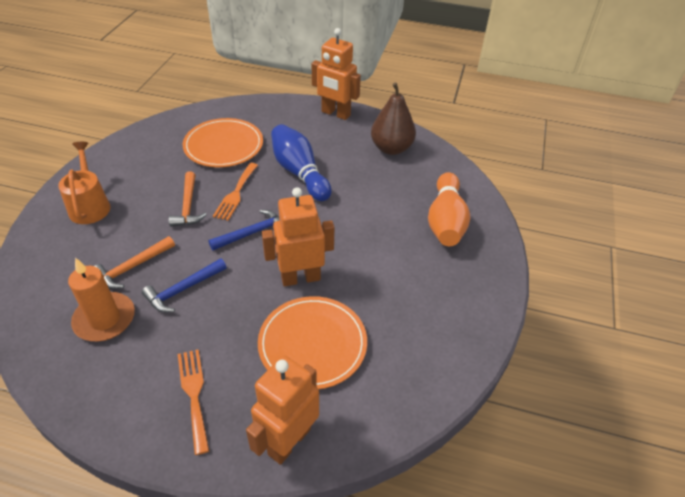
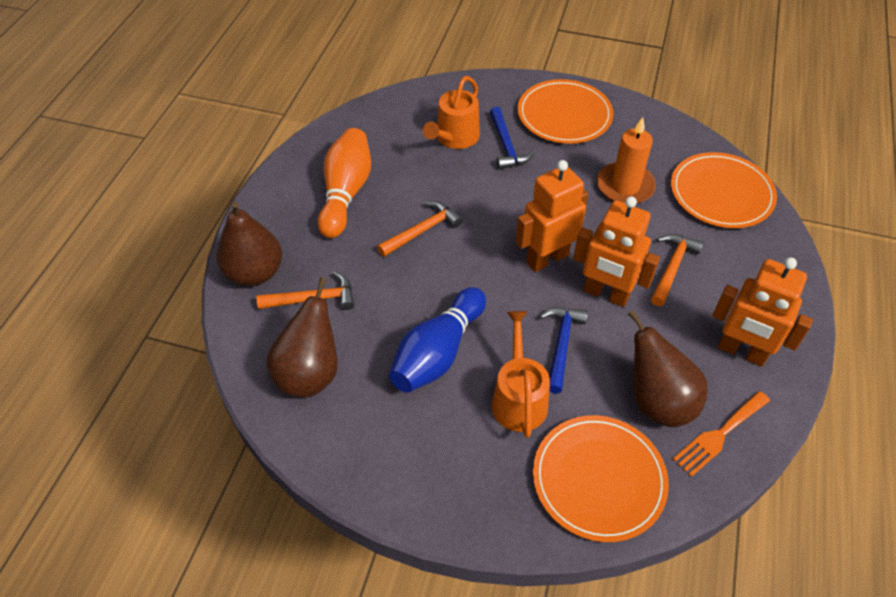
brown pear: 1 -> 3
orange fork: 2 -> 1
orange hammer: 2 -> 3
orange plate: 2 -> 3
orange watering can: 1 -> 2

